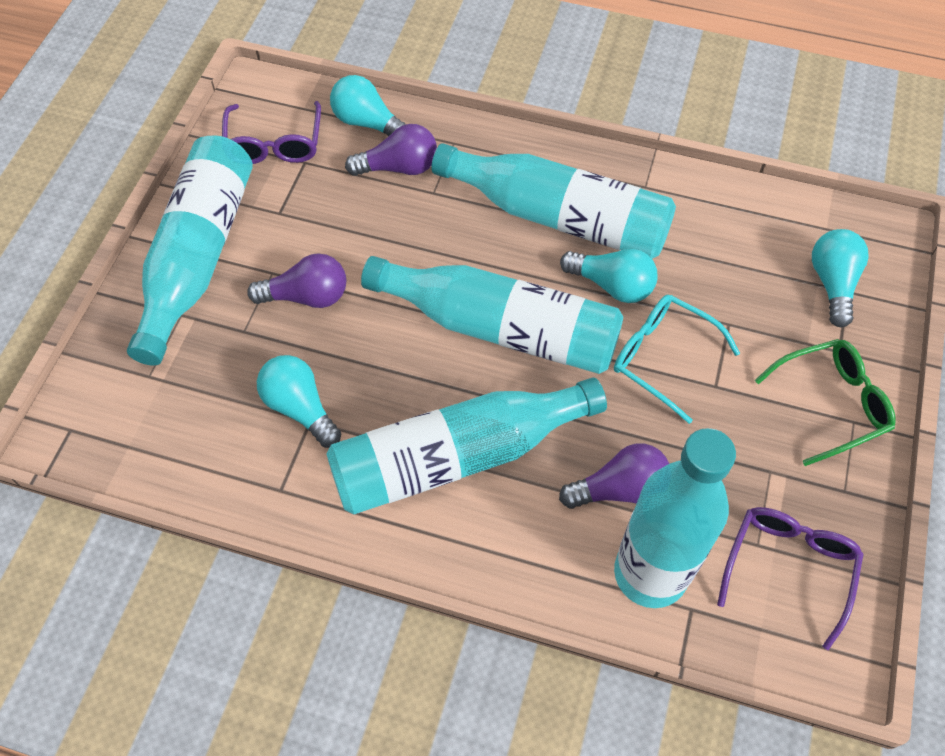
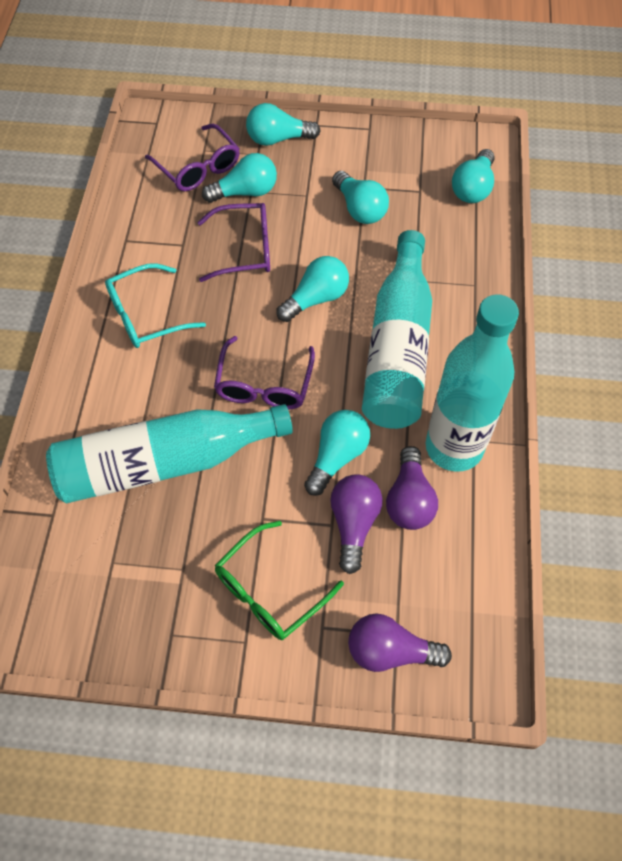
purple glasses: 2 -> 3
turquoise bottle: 5 -> 3
turquoise light bulb: 4 -> 6

